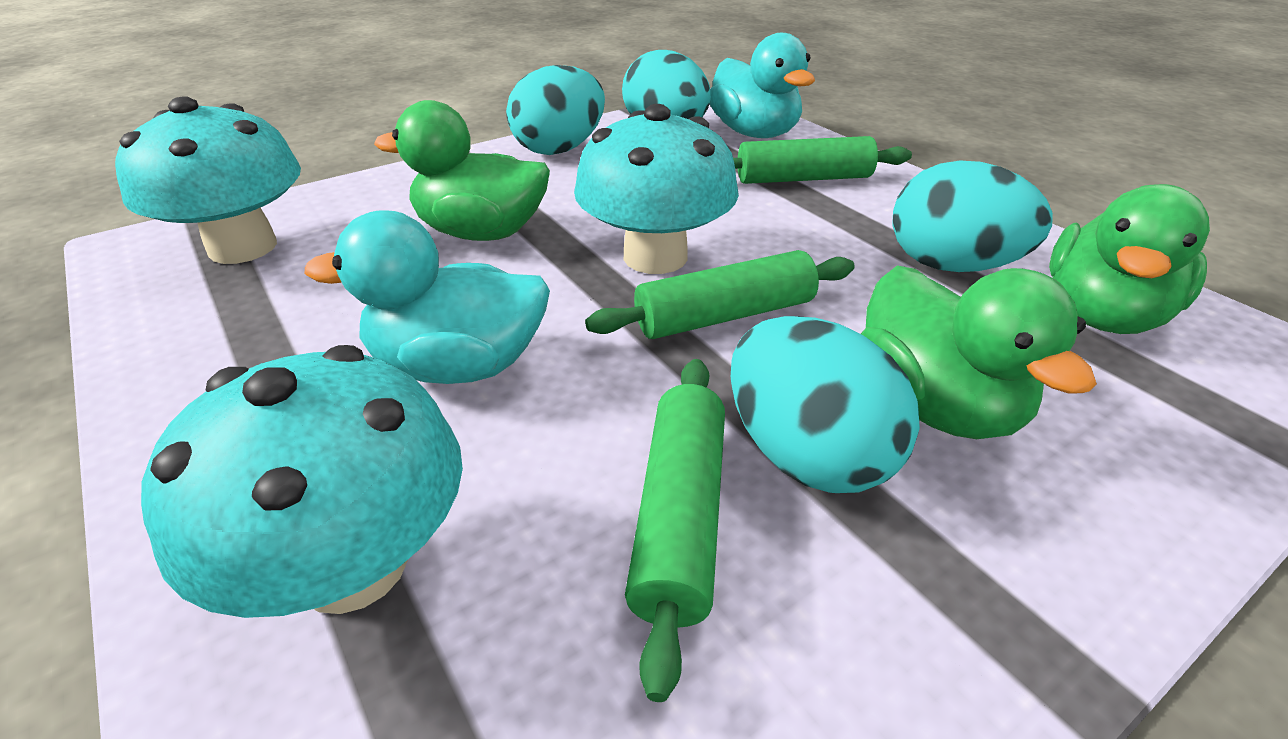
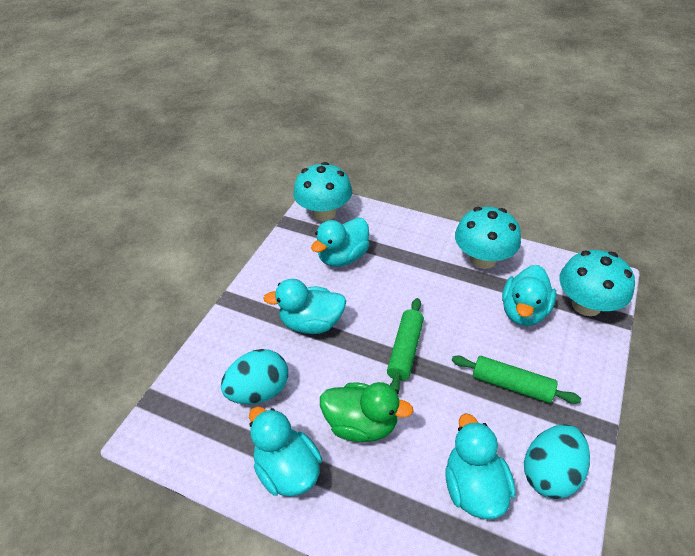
green duck: 3 -> 1
green rolling pin: 3 -> 2
turquoise duck: 2 -> 5
turquoise egg: 4 -> 2

